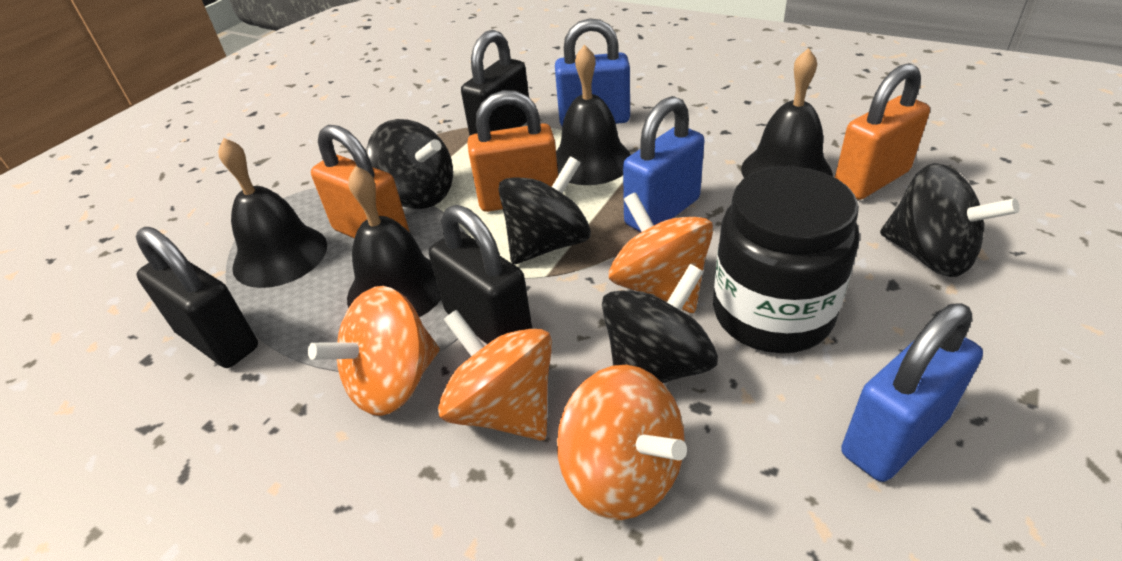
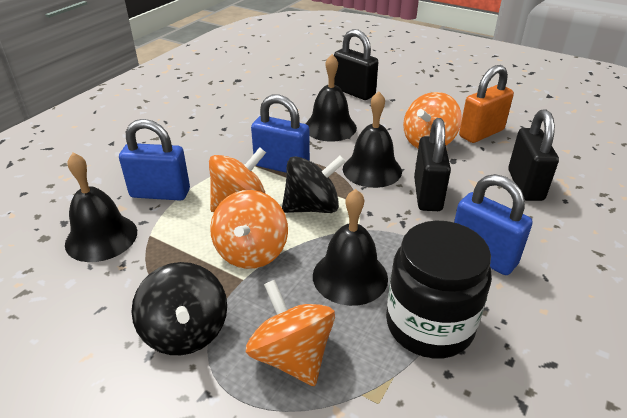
black spinning top: 4 -> 2
orange padlock: 3 -> 1

